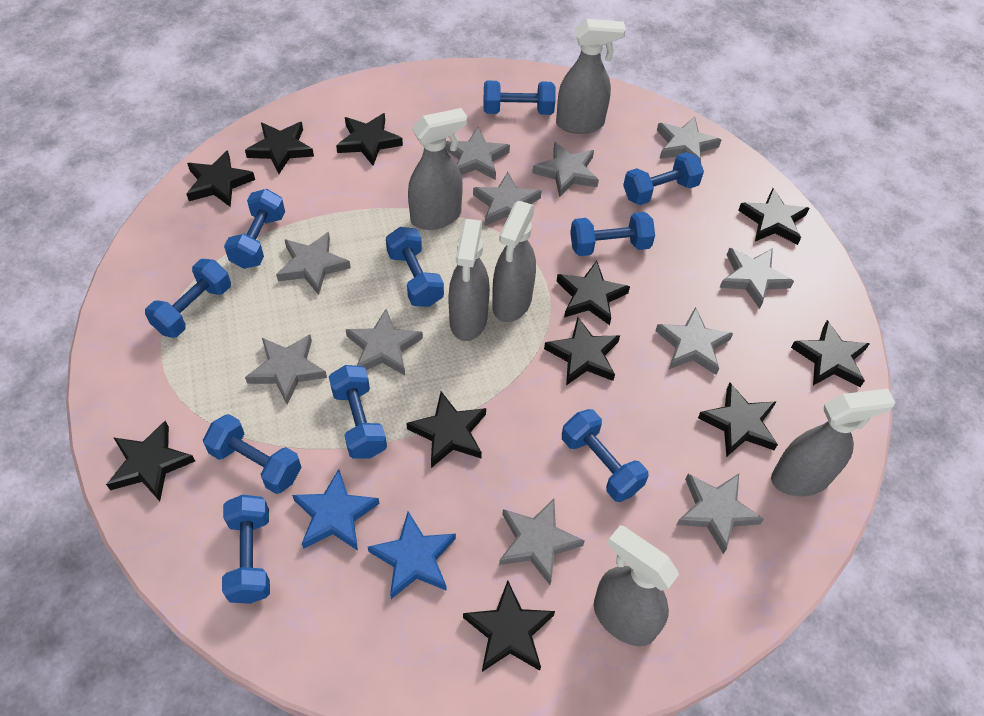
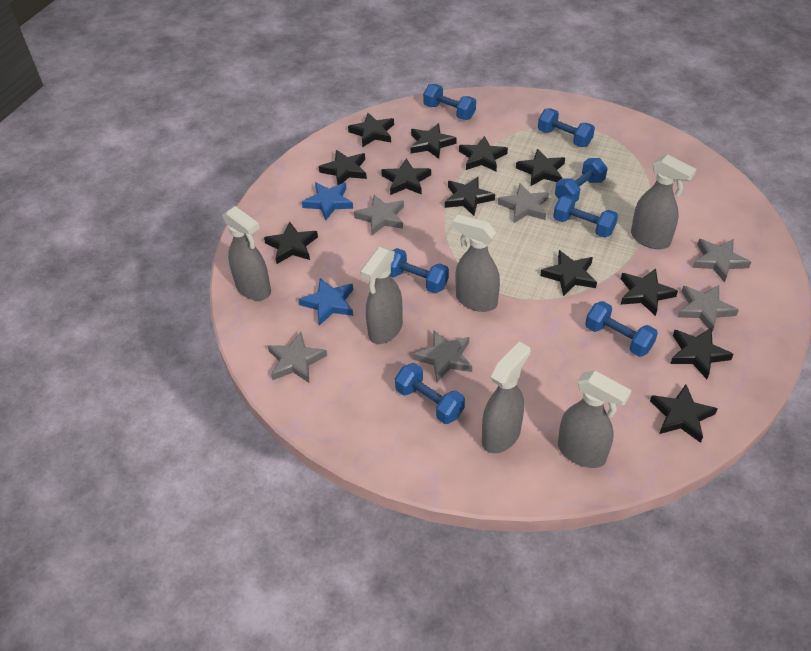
black star: 11 -> 12
blue dumbbell: 10 -> 7
grey star: 11 -> 6

